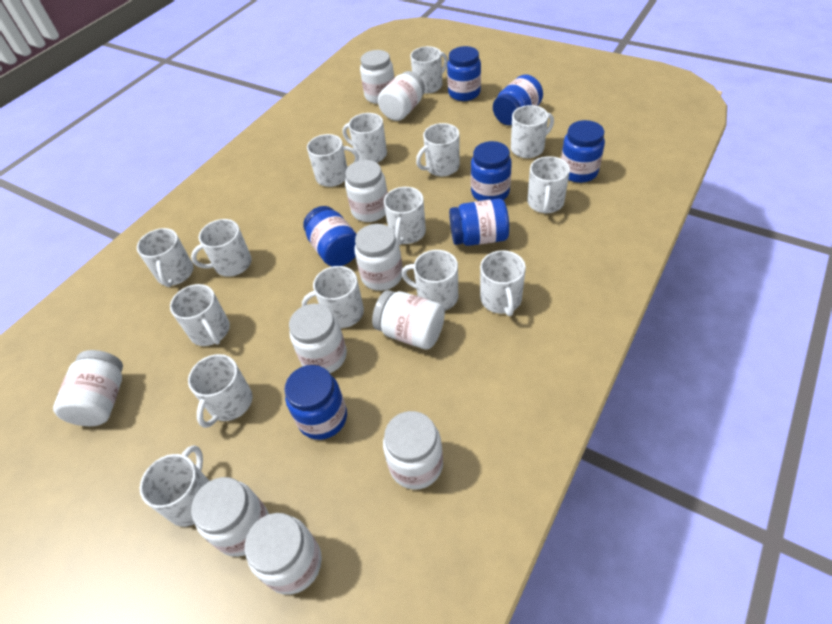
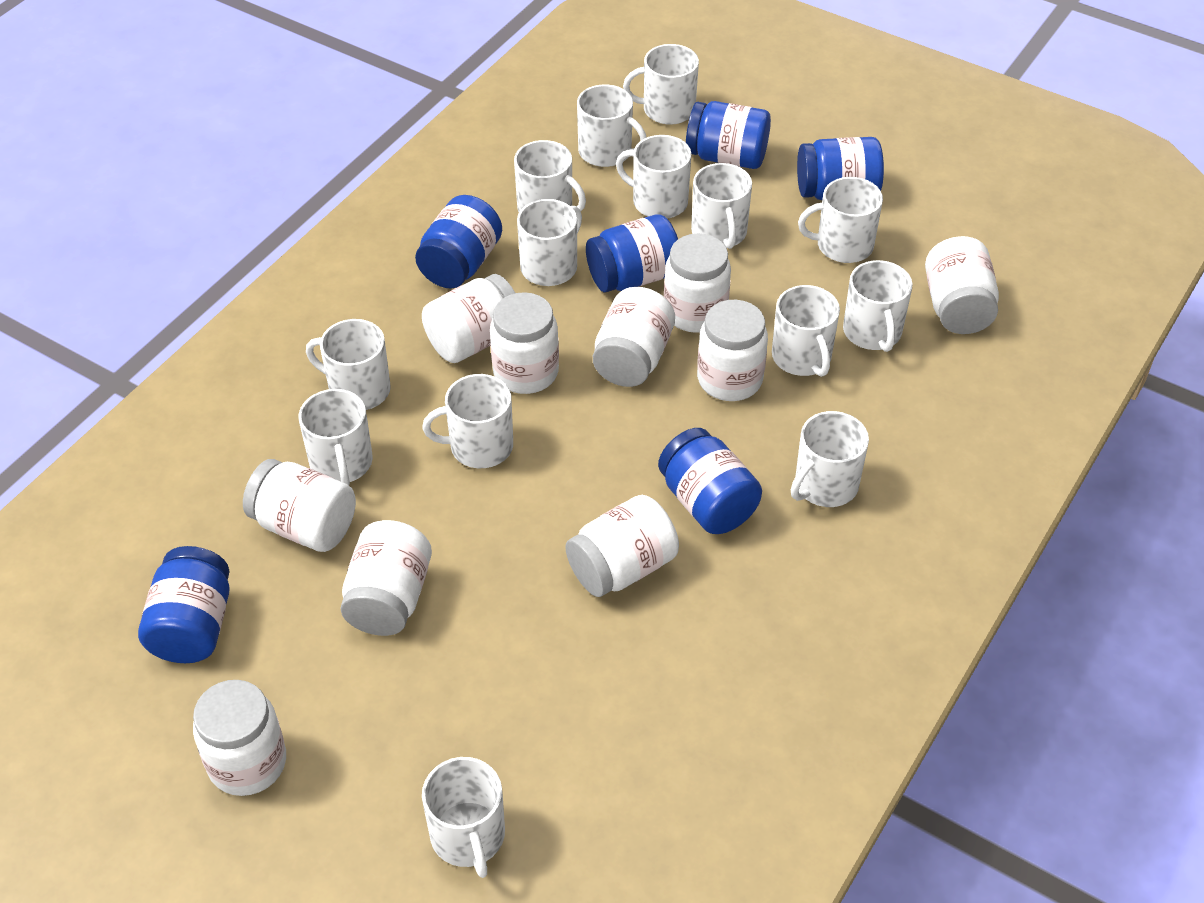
blue jar: 7 -> 6
white mug: 15 -> 14

